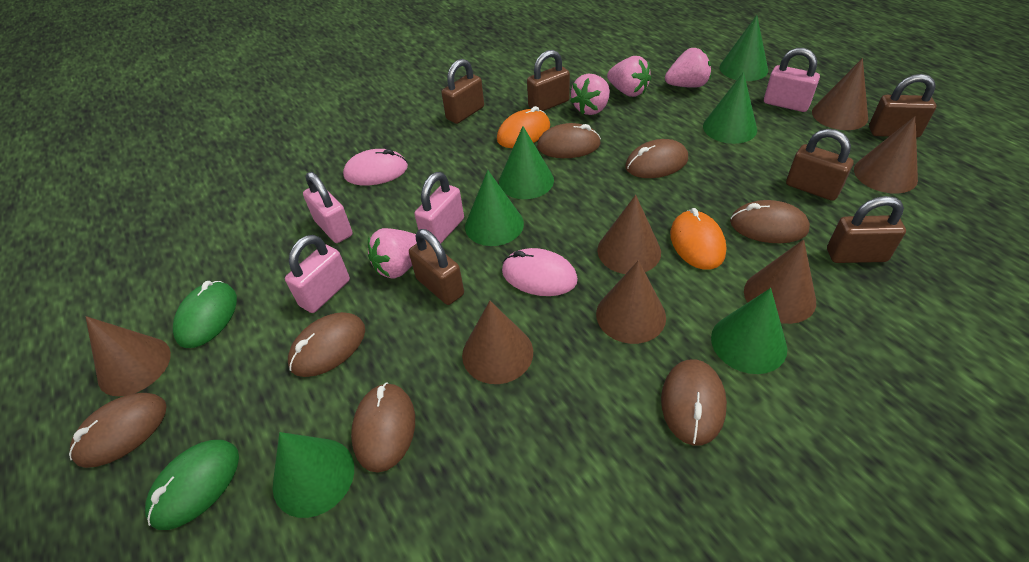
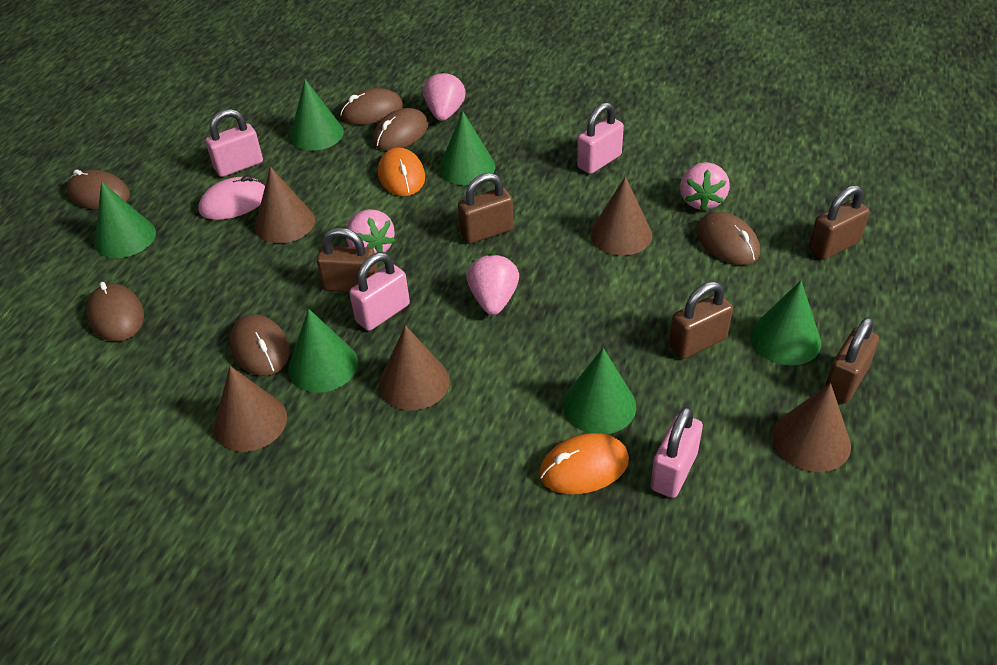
brown cone: 7 -> 5
brown mouse: 7 -> 6
brown padlock: 6 -> 5
green mouse: 2 -> 0
pink mouse: 2 -> 1

